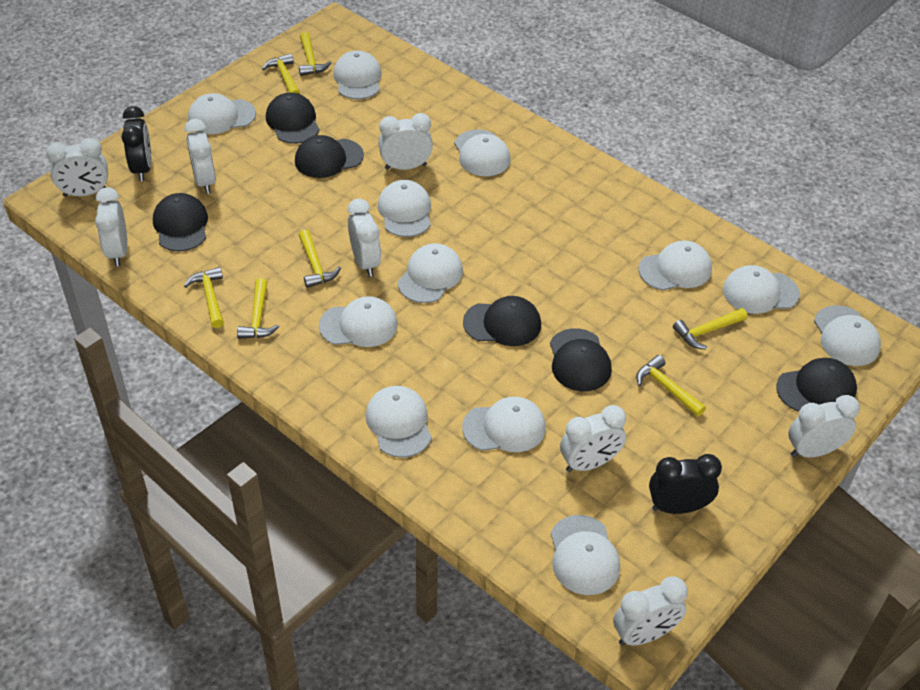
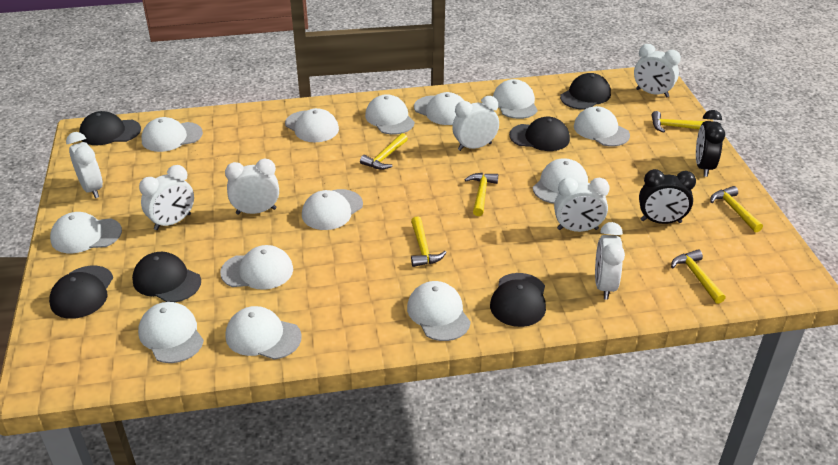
white cap: 12 -> 13
white clock: 8 -> 7
yellow hammer: 7 -> 6

